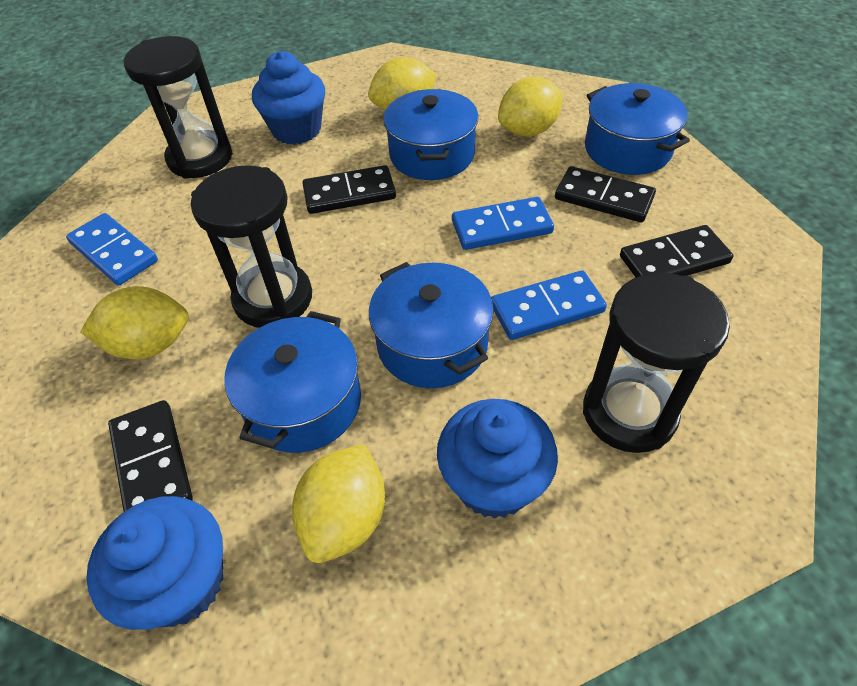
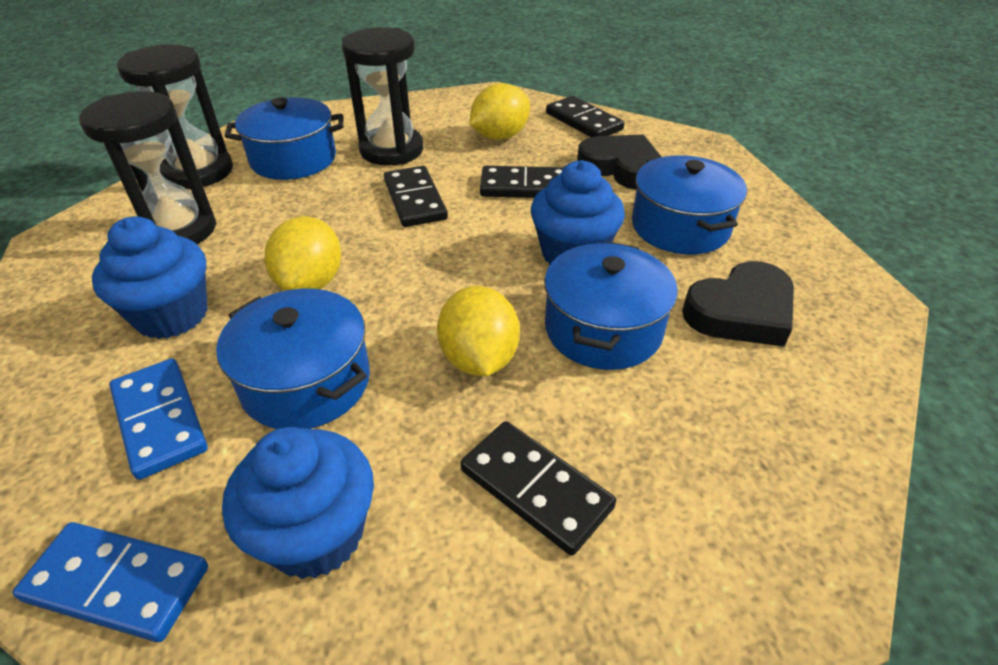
black heart: 0 -> 2
blue domino: 3 -> 2
yellow lemon: 4 -> 3

